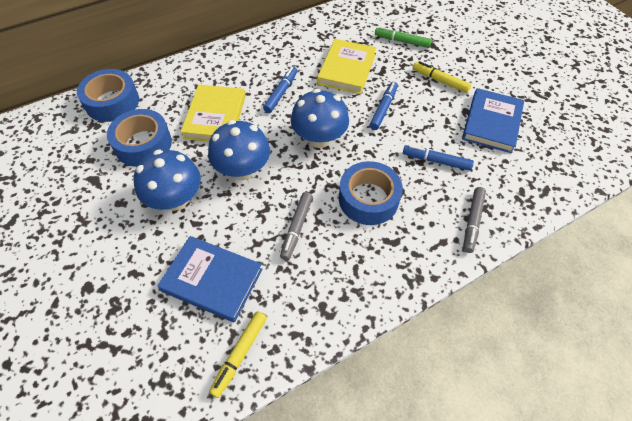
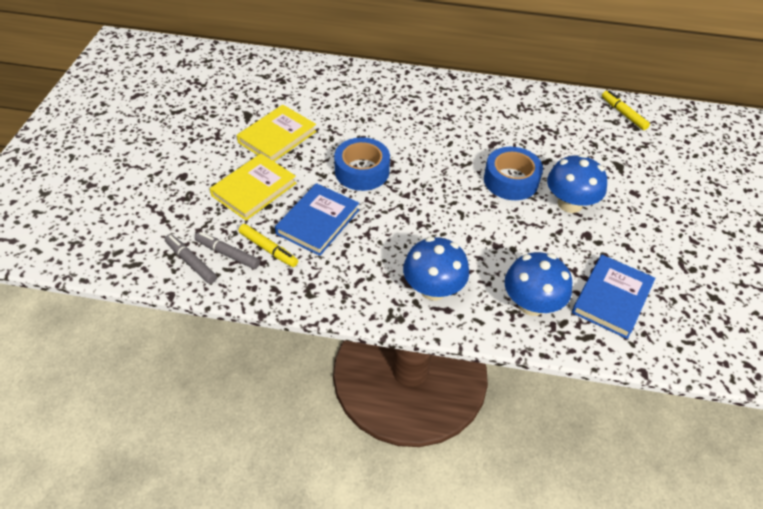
blue marker: 3 -> 0
blue tape: 3 -> 2
green marker: 1 -> 0

